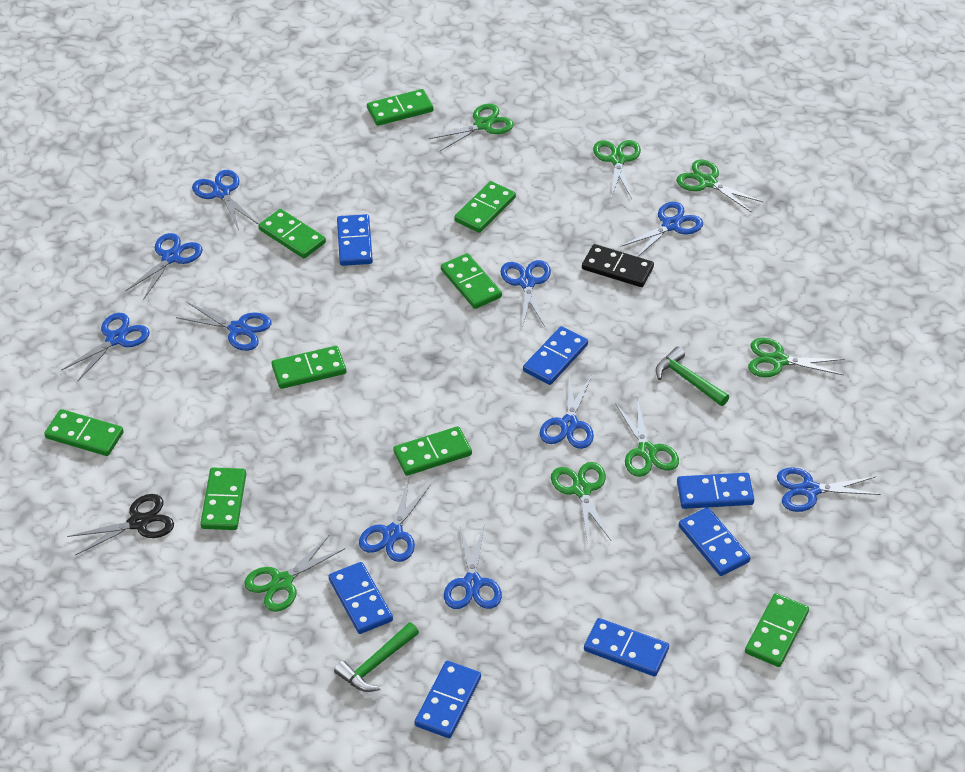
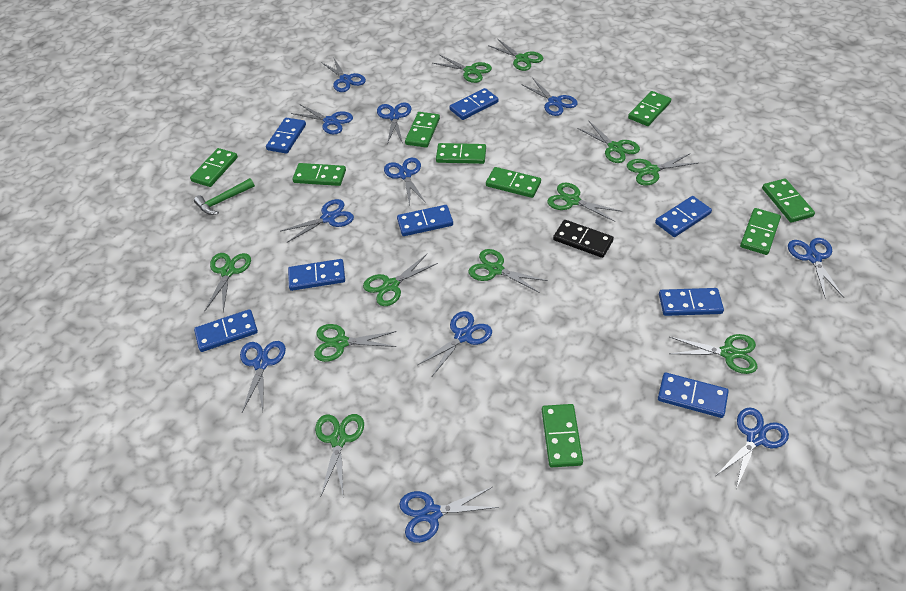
black scissors: 1 -> 0
blue domino: 7 -> 8
blue scissors: 10 -> 11
green hammer: 2 -> 1
green scissors: 7 -> 11

